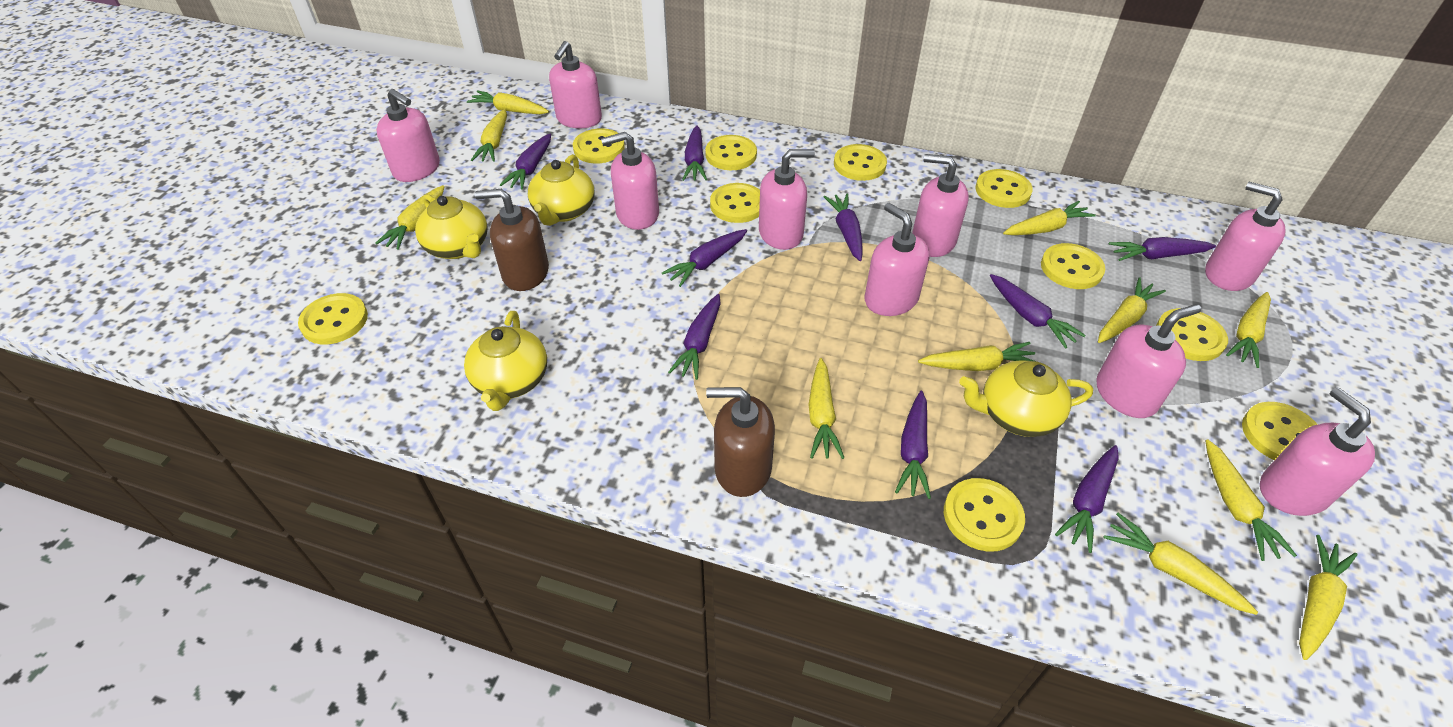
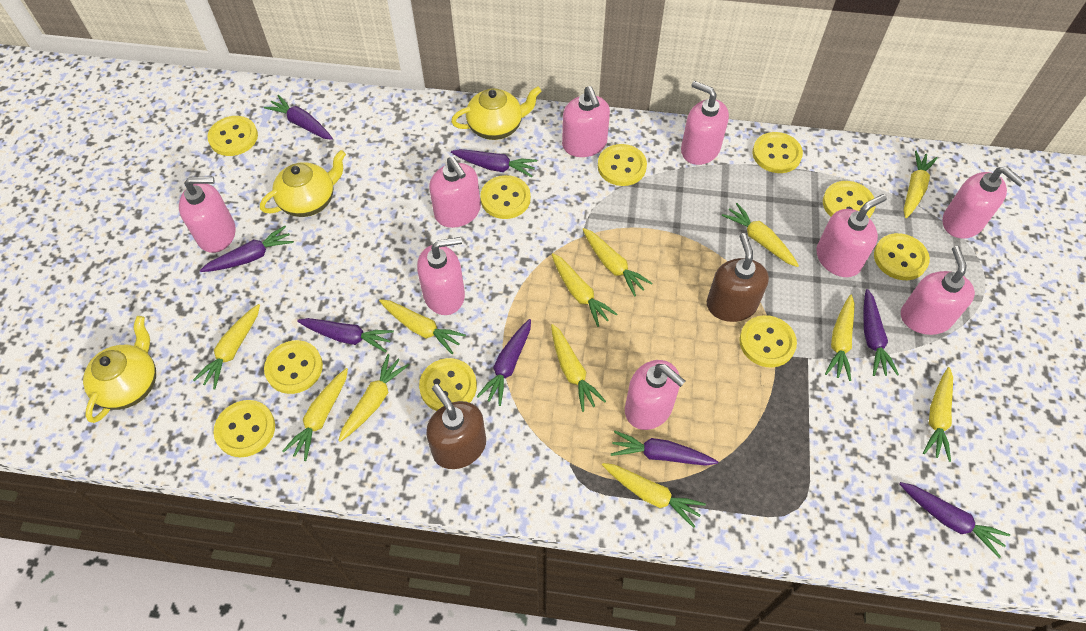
purple carrot: 9 -> 8
yellow carrot: 11 -> 12
yellow teapot: 4 -> 3

